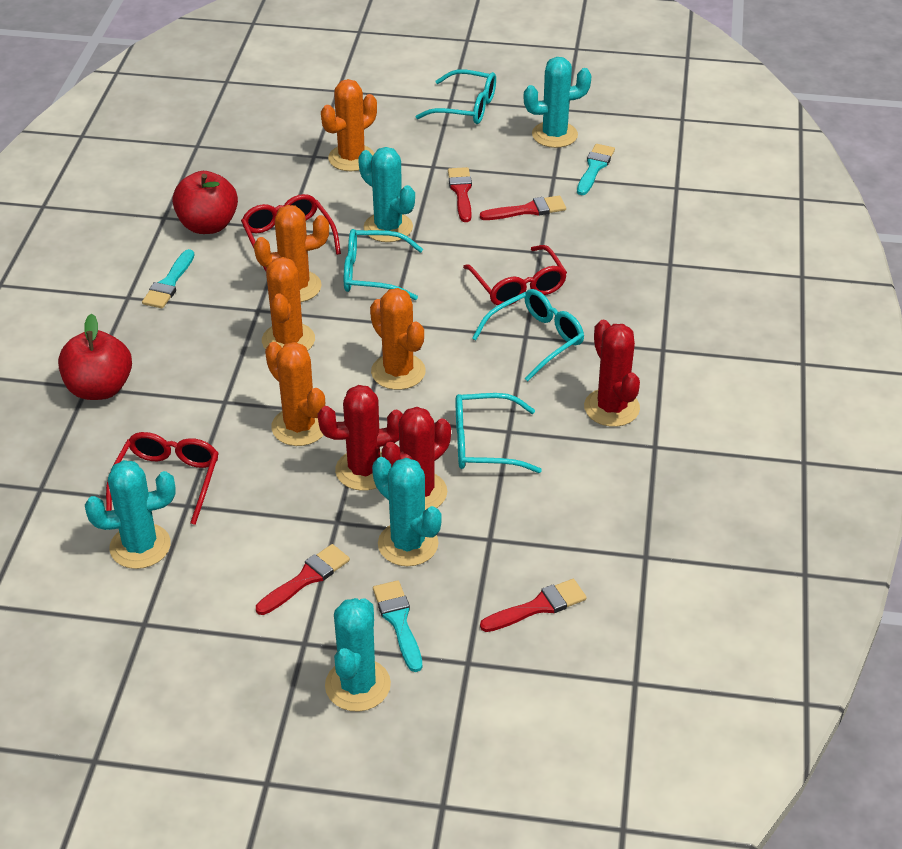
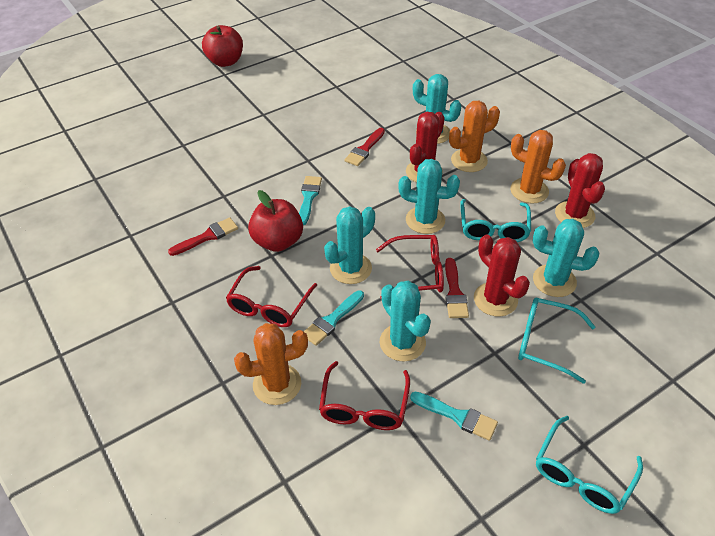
orange cactus: 5 -> 3
red brush: 4 -> 3
turquoise glasses: 4 -> 3

